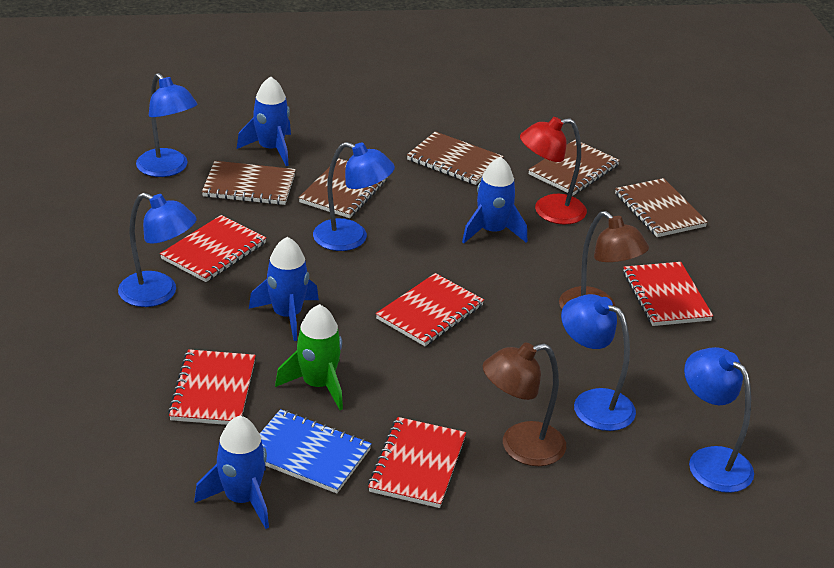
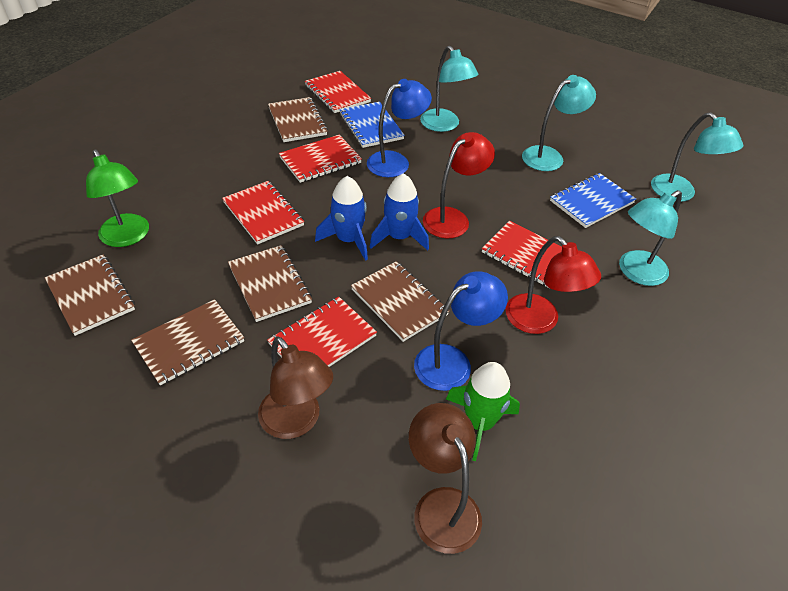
blue lamp: 5 -> 2
blue notebook: 1 -> 2
blue rocket: 4 -> 2
green lamp: 0 -> 1
red lamp: 1 -> 2
turquoise lamp: 0 -> 4

